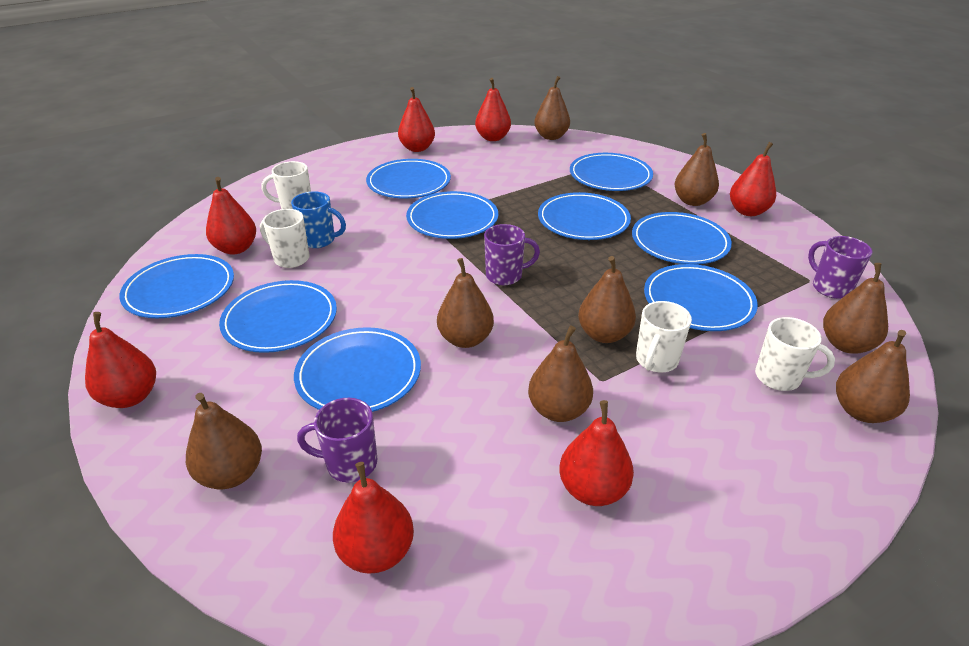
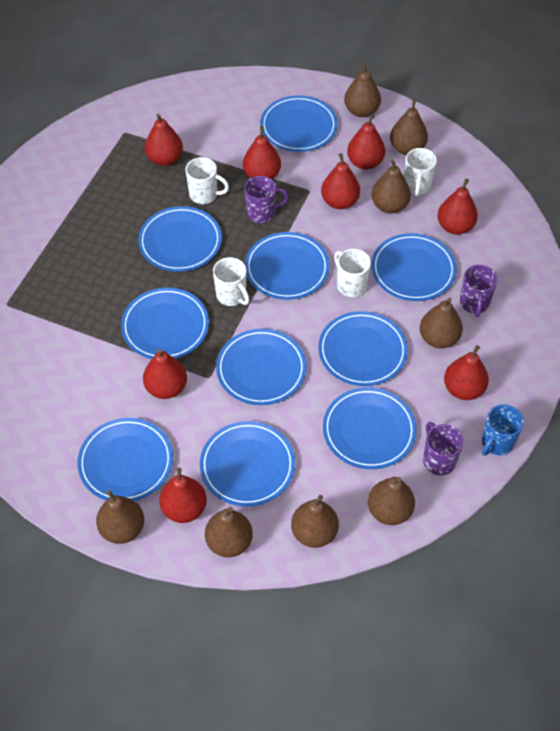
blue plate: 9 -> 10
red pear: 7 -> 8

